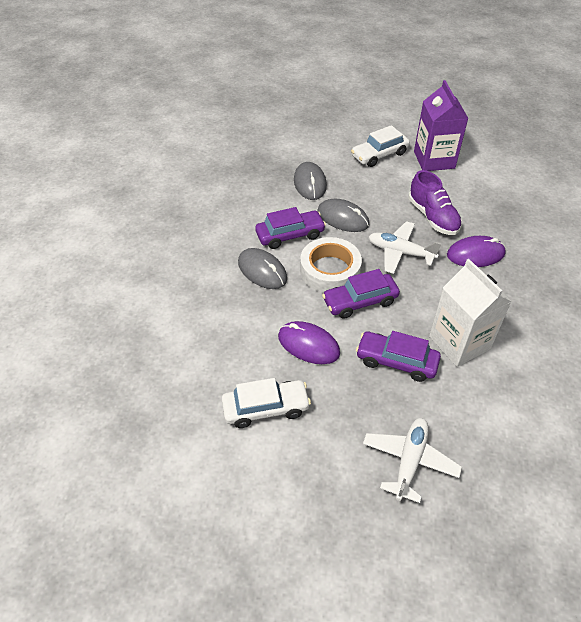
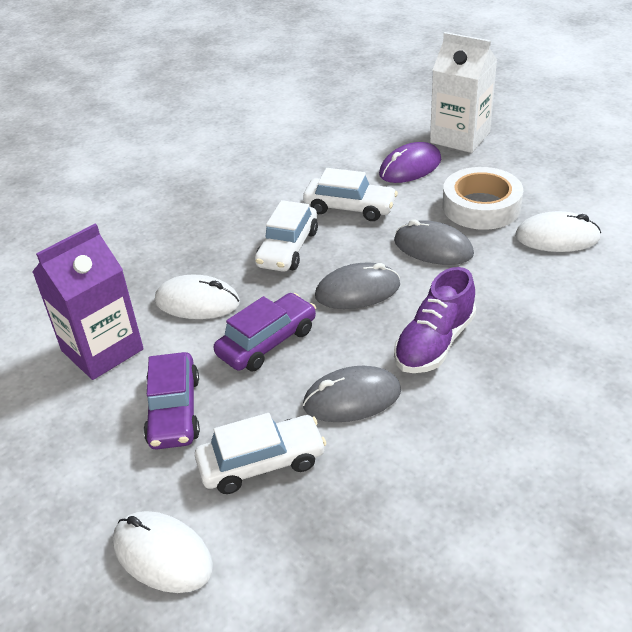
purple car: 3 -> 2
purple mouse: 2 -> 1
white car: 2 -> 3
white mouse: 0 -> 3
white plane: 2 -> 0

